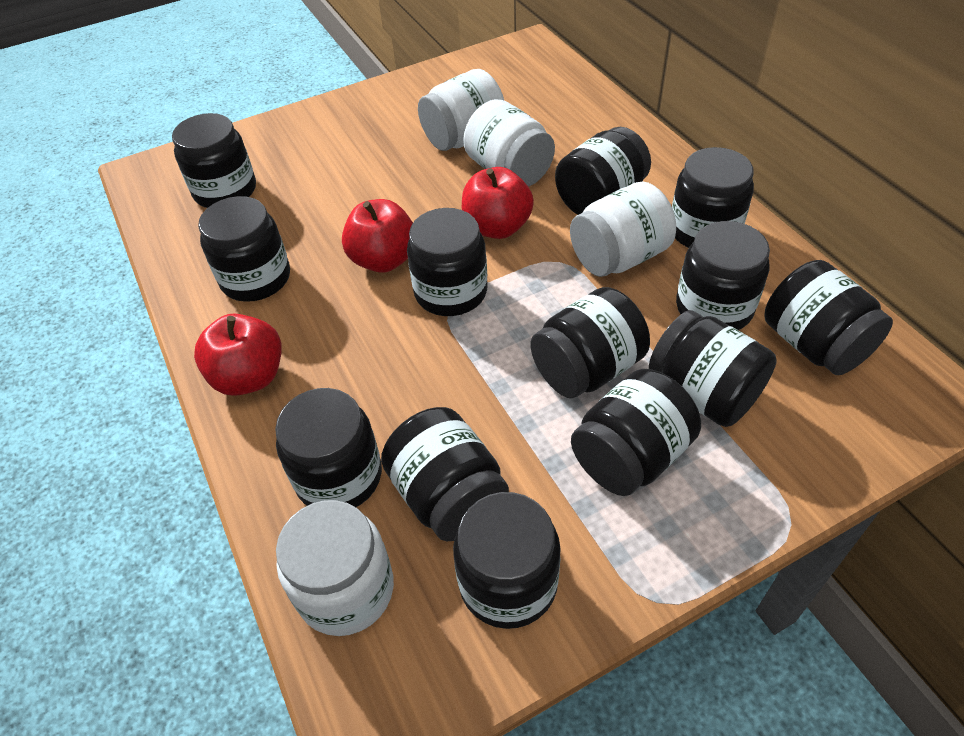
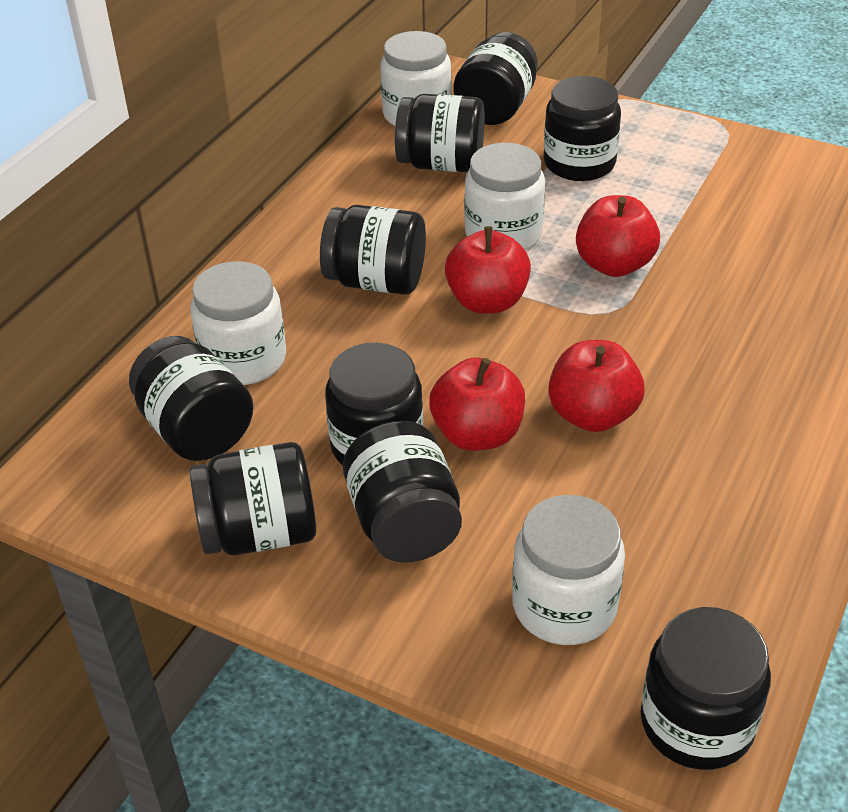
black jar: 13 -> 9
red apple: 3 -> 4

